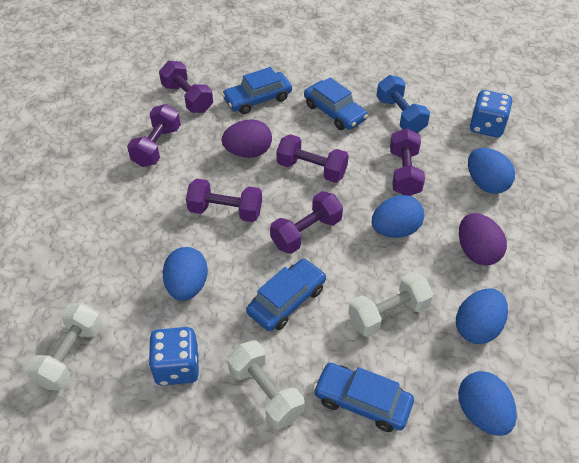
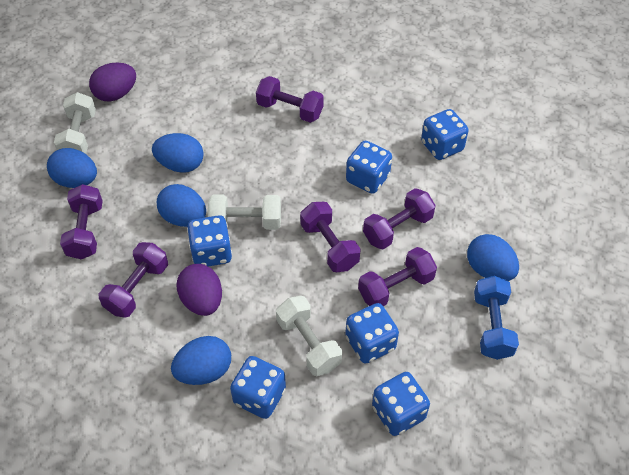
blue car: 4 -> 0
blue dice: 2 -> 6

